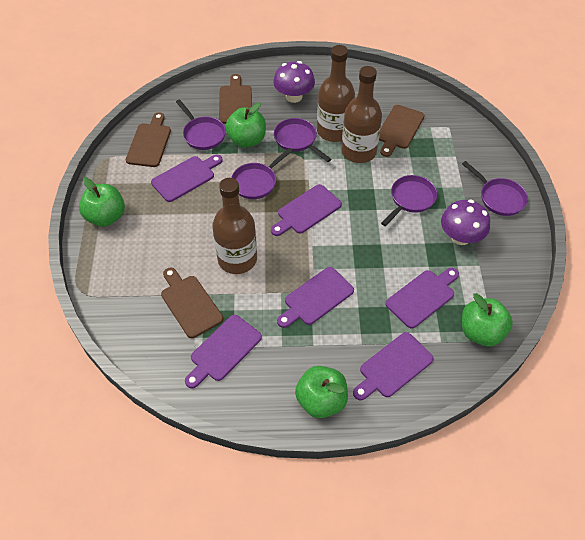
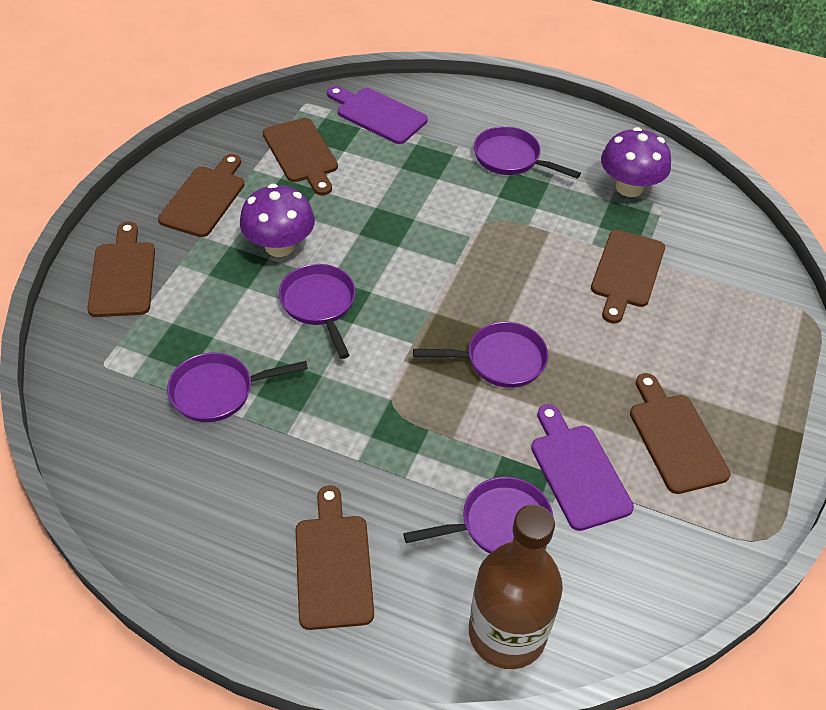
brown bottle: 3 -> 1
brown cutting board: 4 -> 6
green apple: 4 -> 0
purple cutting board: 6 -> 2

